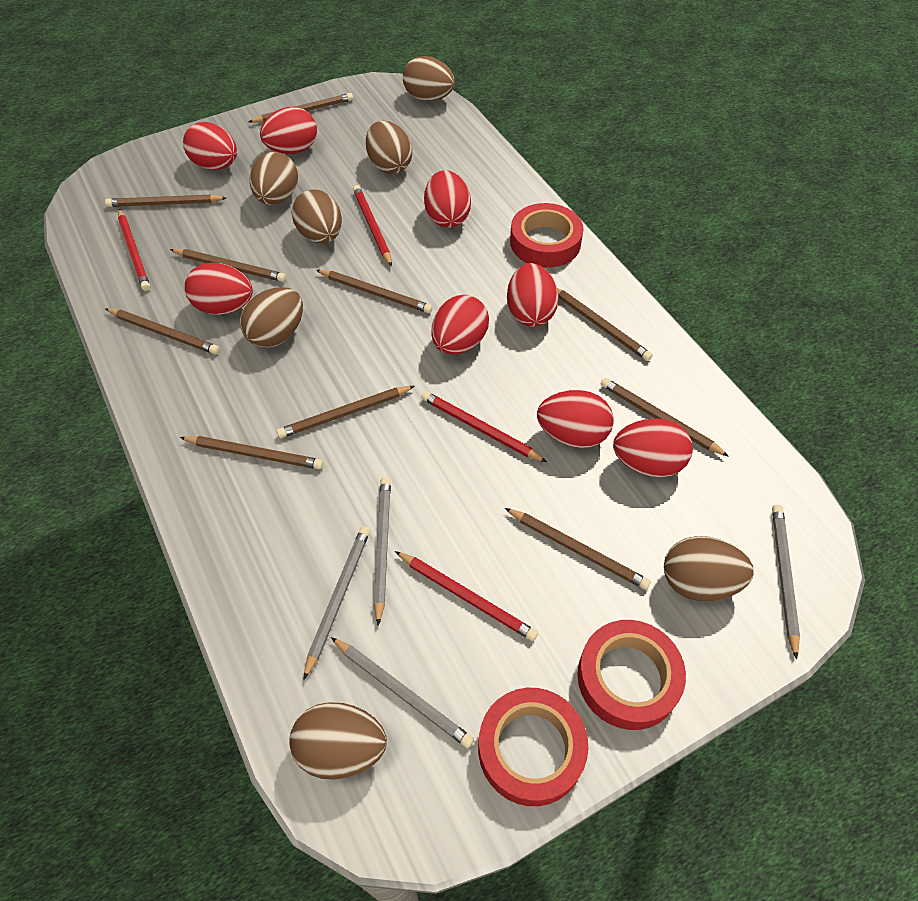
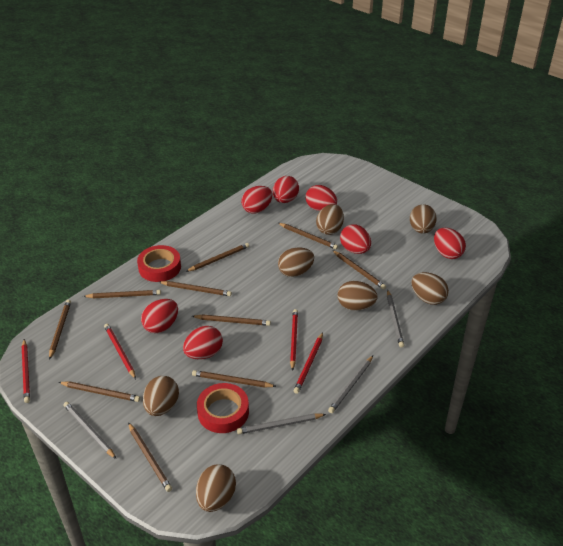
red egg: 8 -> 7
red tape: 3 -> 2

